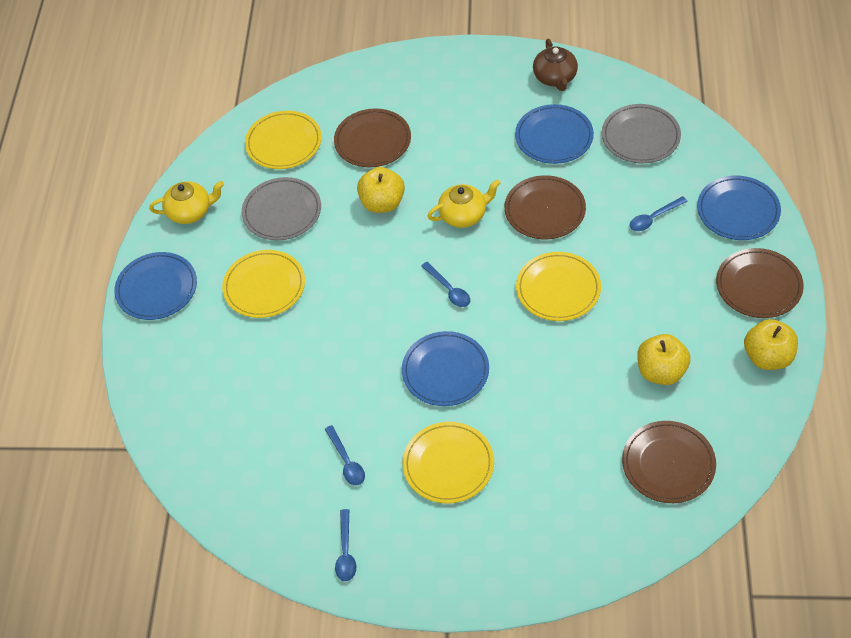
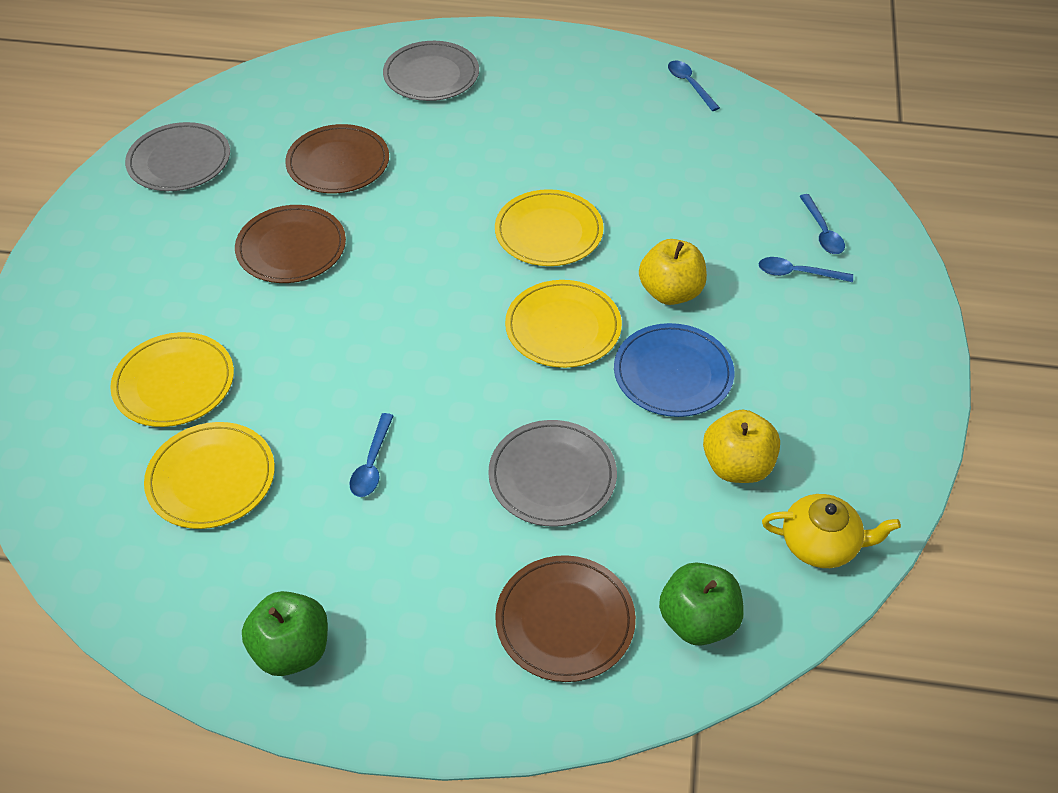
blue plate: 4 -> 1
brown plate: 4 -> 3
brown teapot: 1 -> 0
green apple: 0 -> 2
grey plate: 2 -> 3
yellow apple: 3 -> 2
yellow teapot: 2 -> 1

